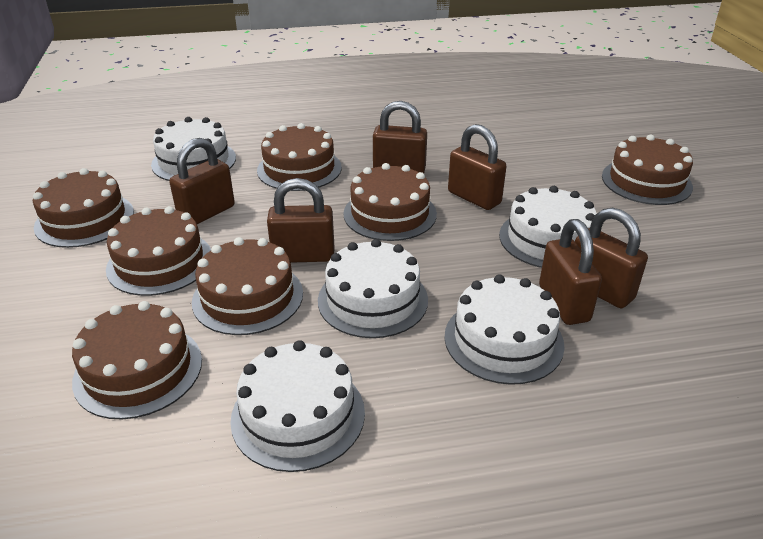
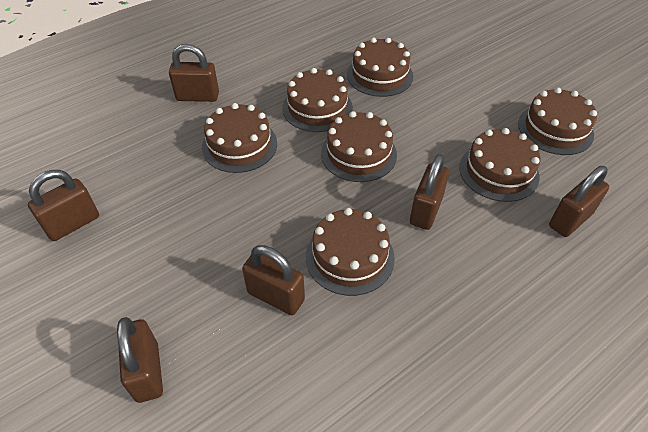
white cake: 5 -> 0

